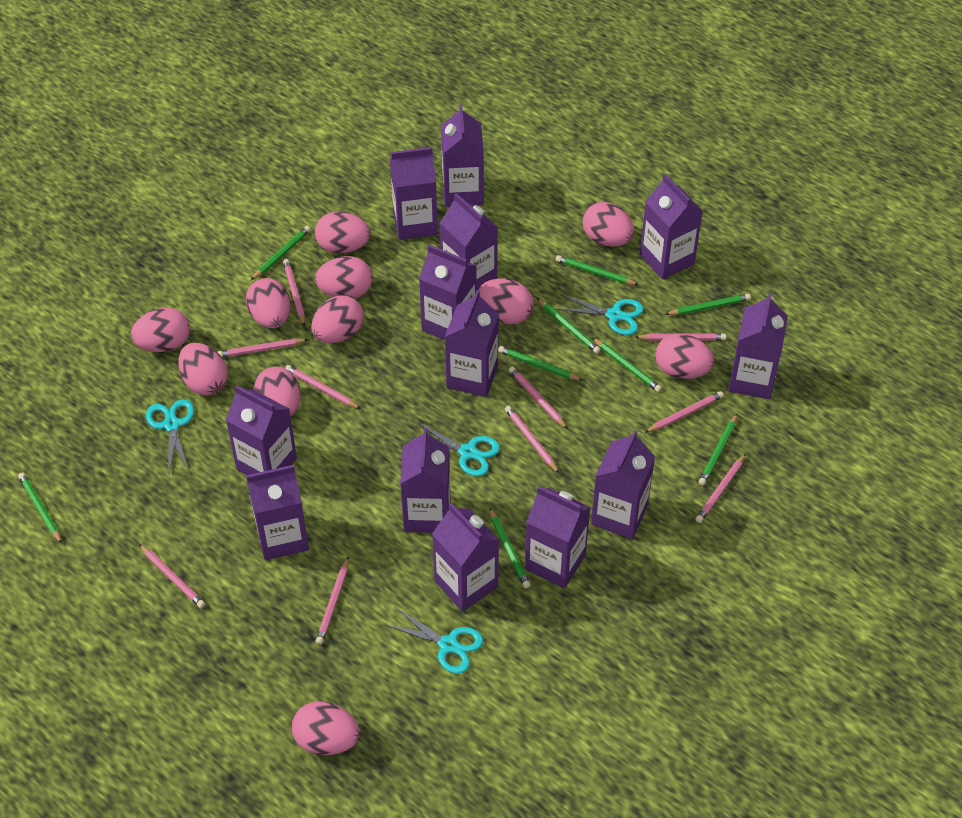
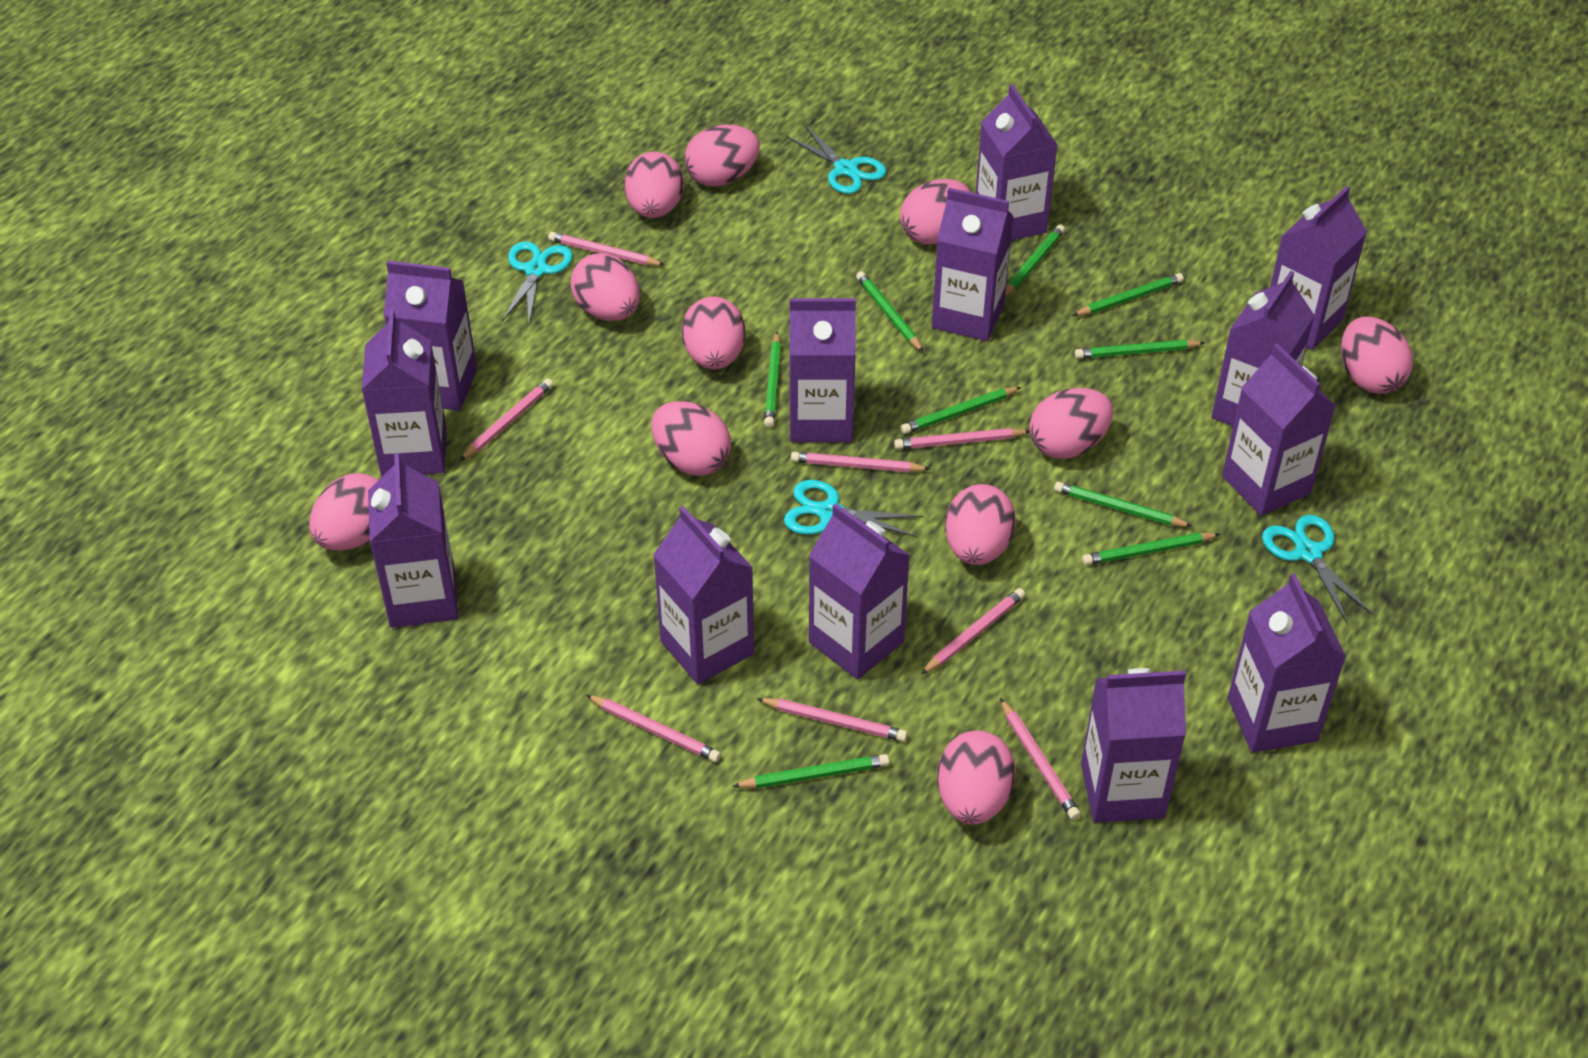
pink pencil: 10 -> 8

